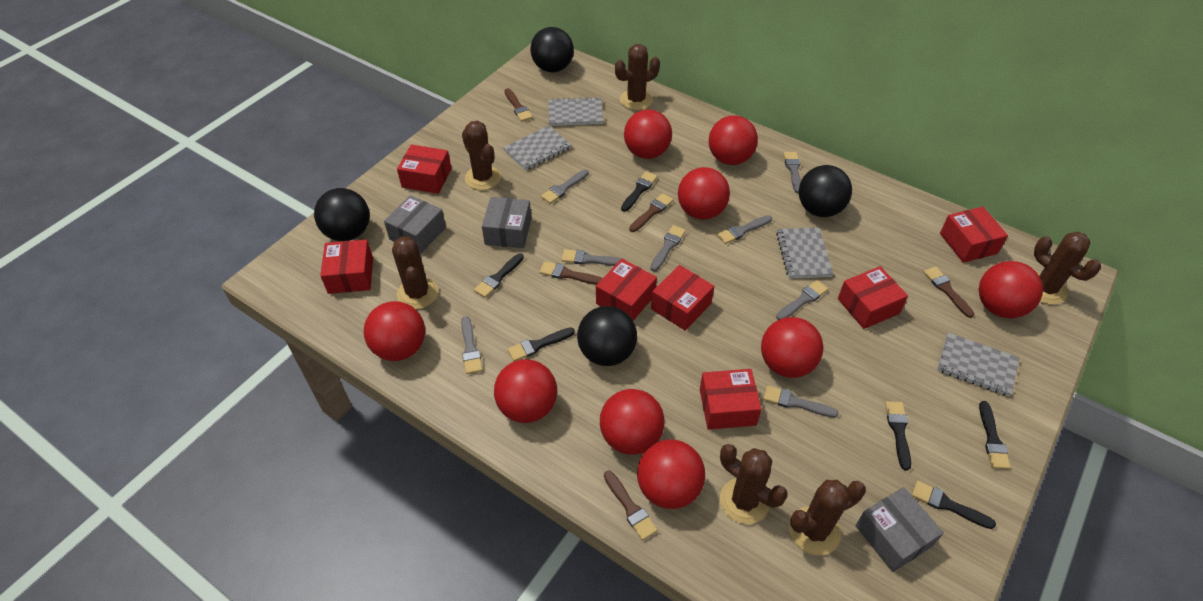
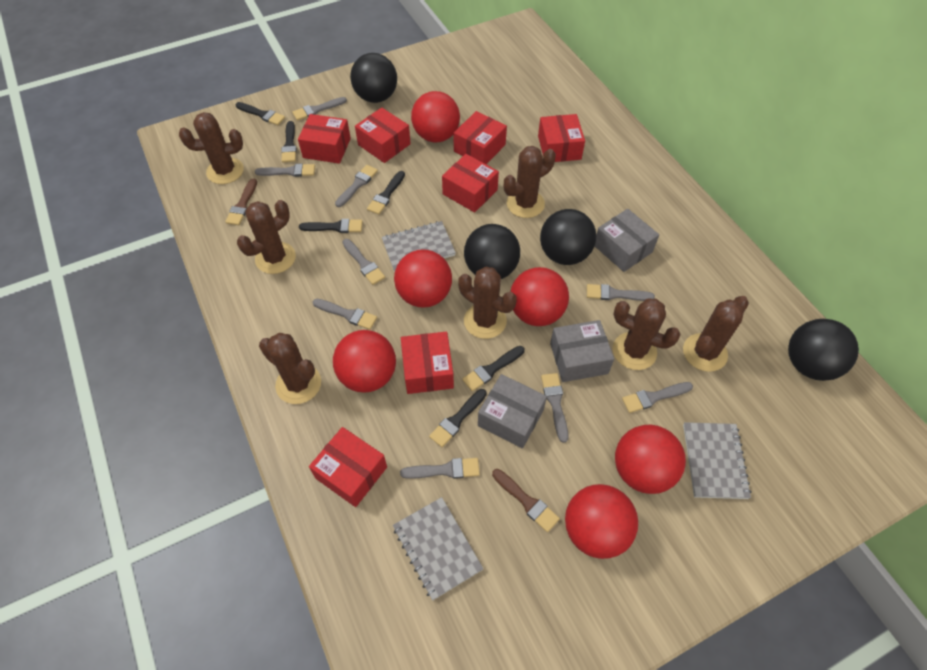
brown brush: 5 -> 2
brown cactus: 6 -> 7
grey brush: 8 -> 9
grey notebook: 4 -> 3
red ball: 9 -> 6

